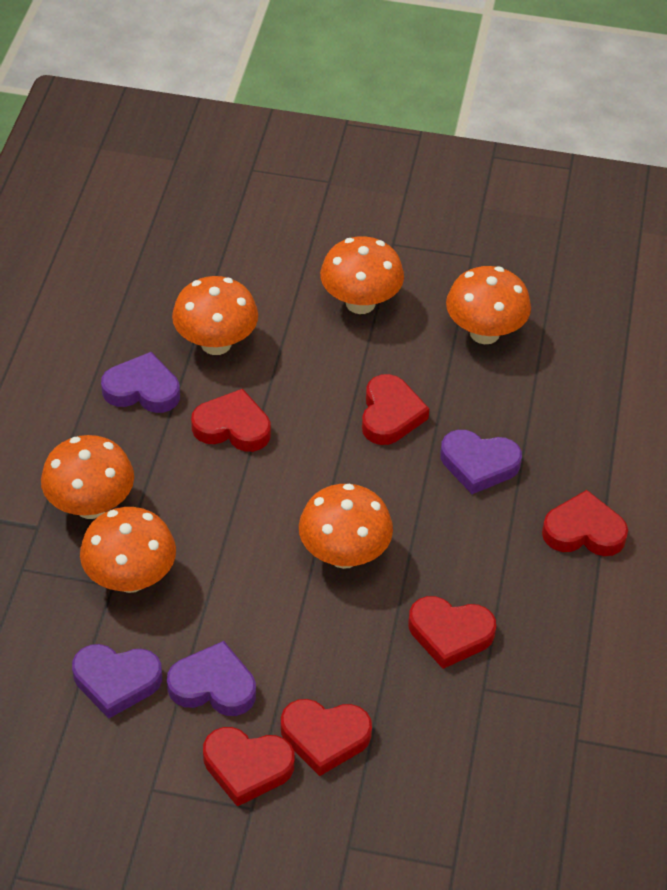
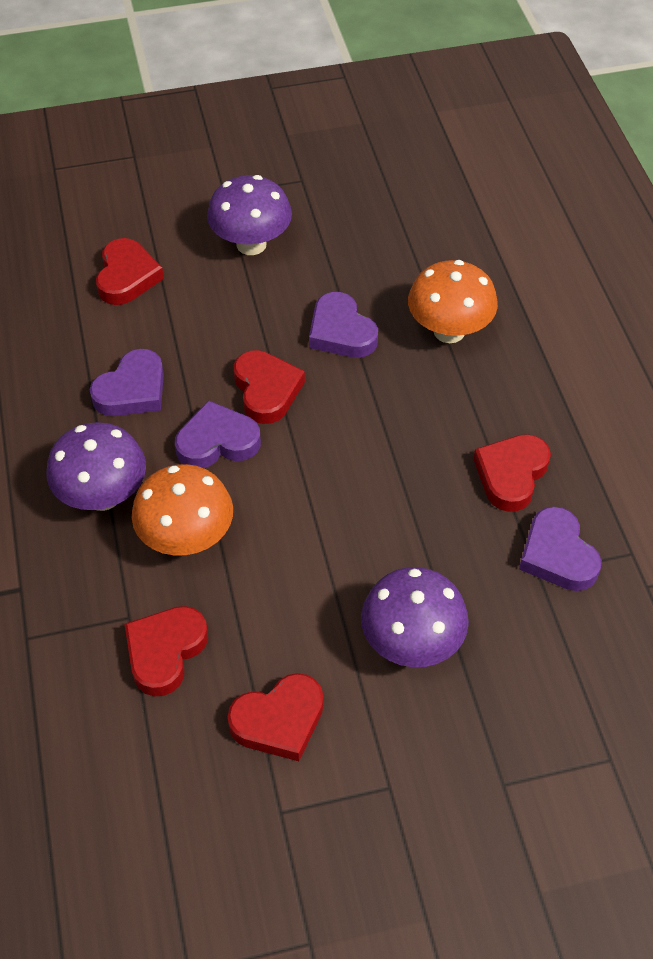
orange mushroom: 6 -> 2
purple mushroom: 0 -> 3
red heart: 6 -> 5

